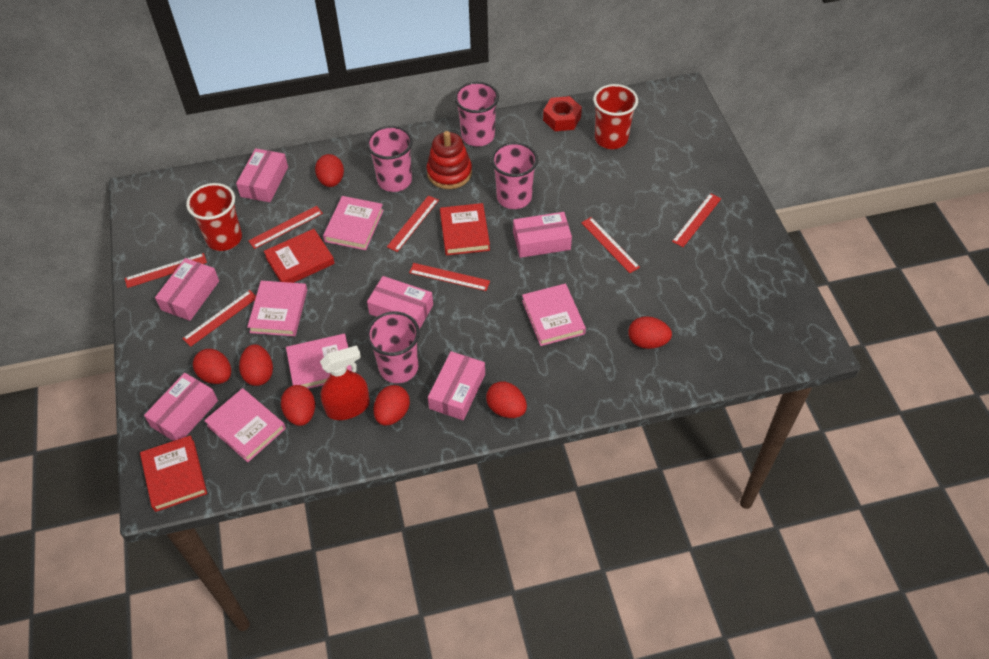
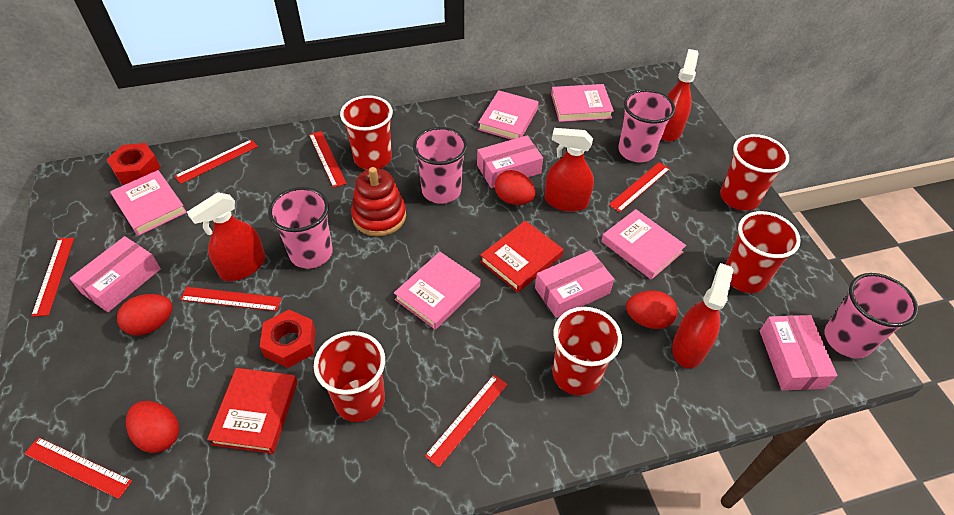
pink box: 6 -> 4
red book: 3 -> 2
red cup: 2 -> 5
red egg: 7 -> 4
red nut: 1 -> 2
red spray bottle: 1 -> 4

